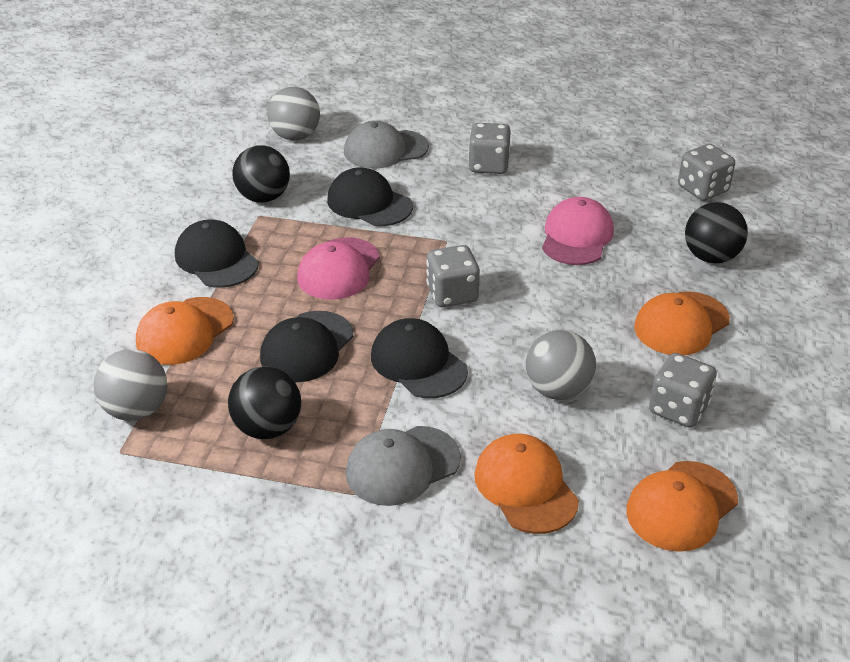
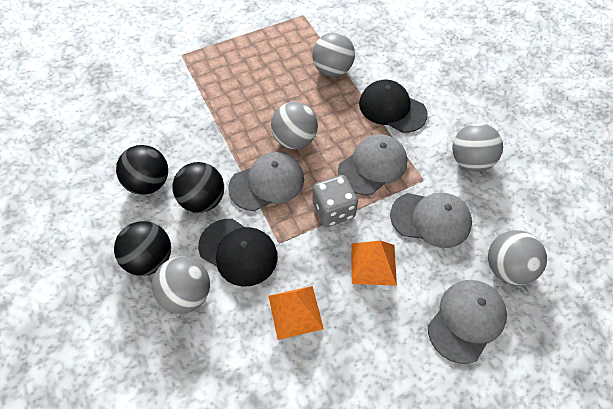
black cap: 4 -> 2
grey ball: 3 -> 5
grey cap: 2 -> 4
grey dice: 4 -> 1
orange cap: 4 -> 0
orange pyramid: 0 -> 2
pink cap: 2 -> 0

